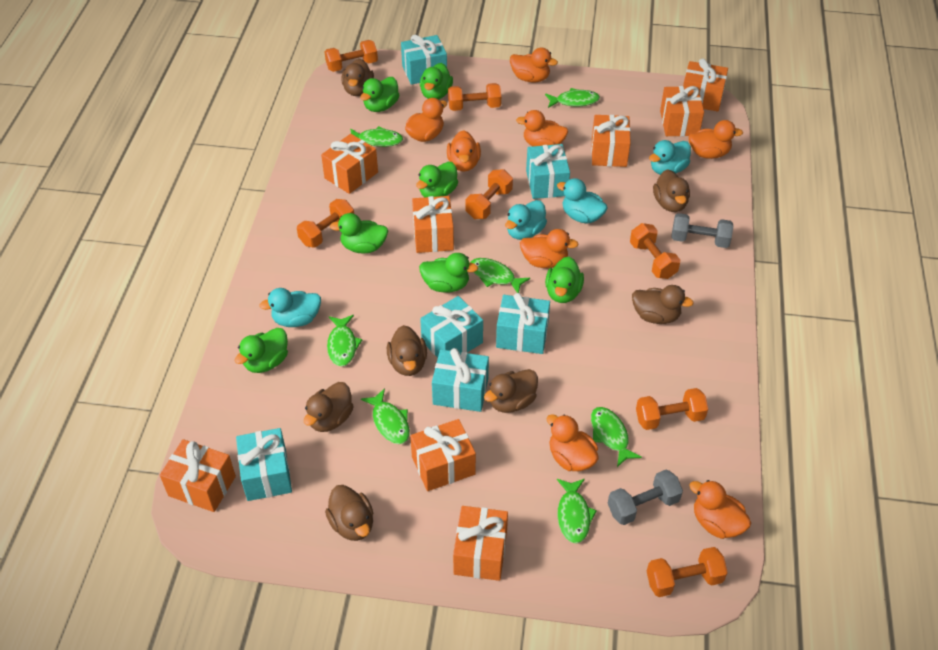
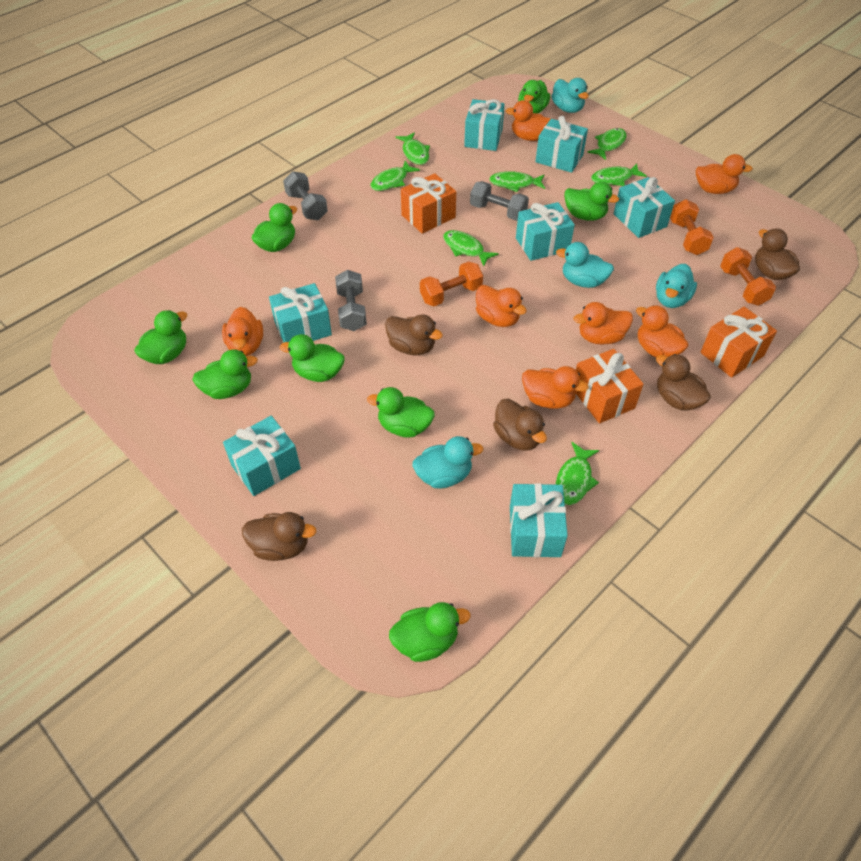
brown duck: 7 -> 5
green duck: 7 -> 8
grey dumbbell: 2 -> 3
orange duck: 8 -> 7
orange dumbbell: 7 -> 3
orange gift: 8 -> 3
turquoise gift: 6 -> 7

